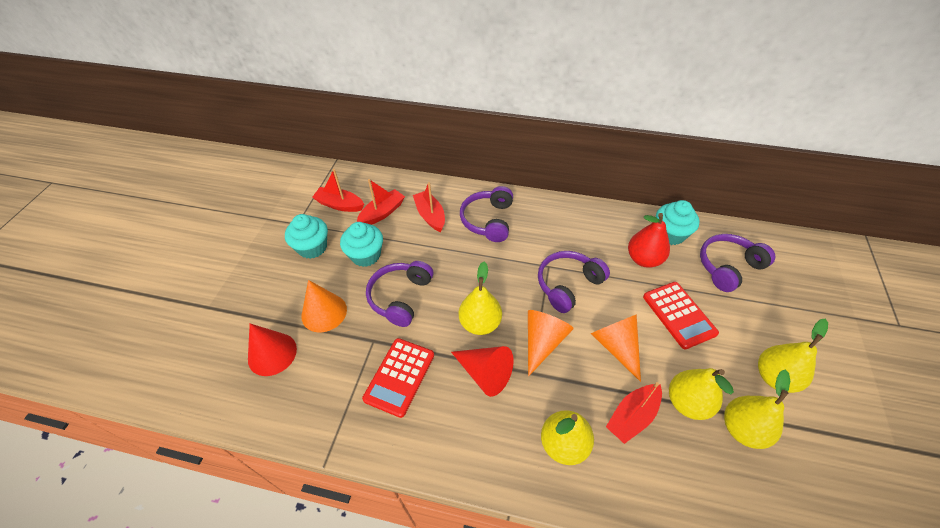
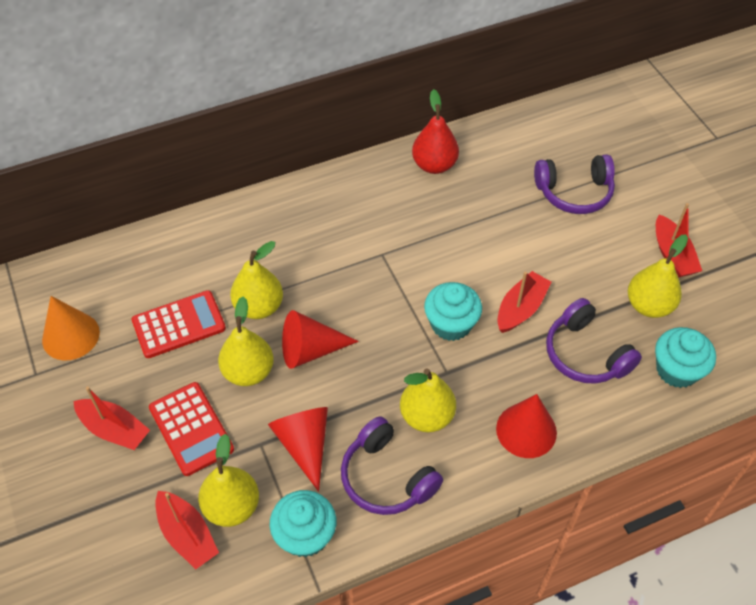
orange cone: 3 -> 1
purple headphones: 4 -> 3
red cone: 2 -> 3

